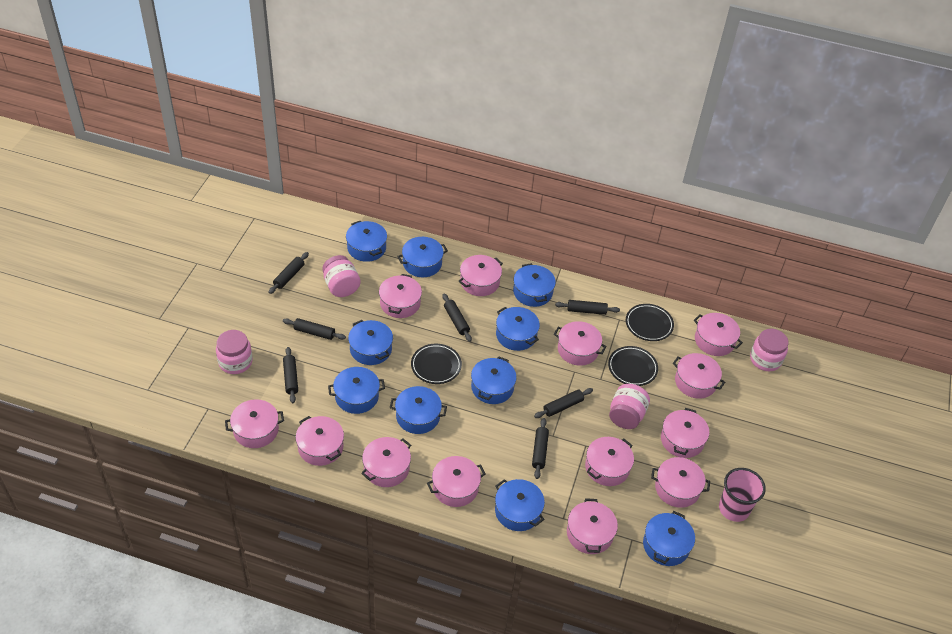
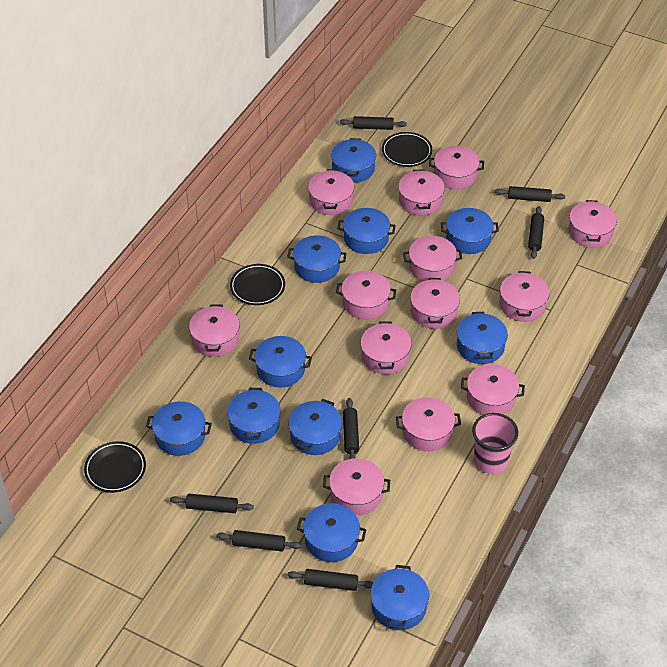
blue pot: 10 -> 11
pink jar: 4 -> 0

